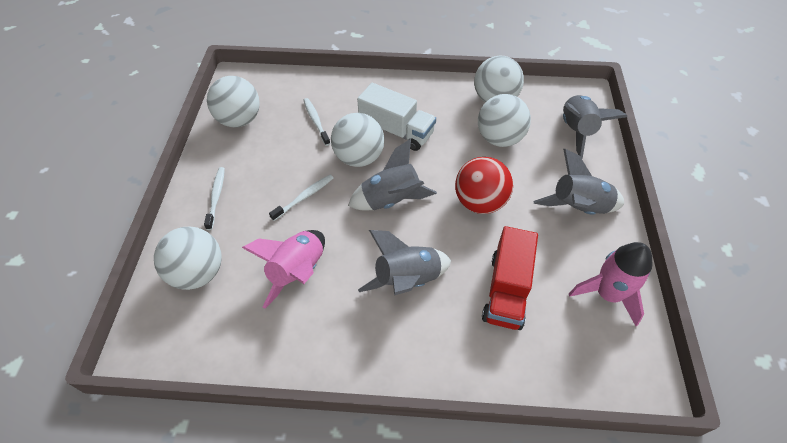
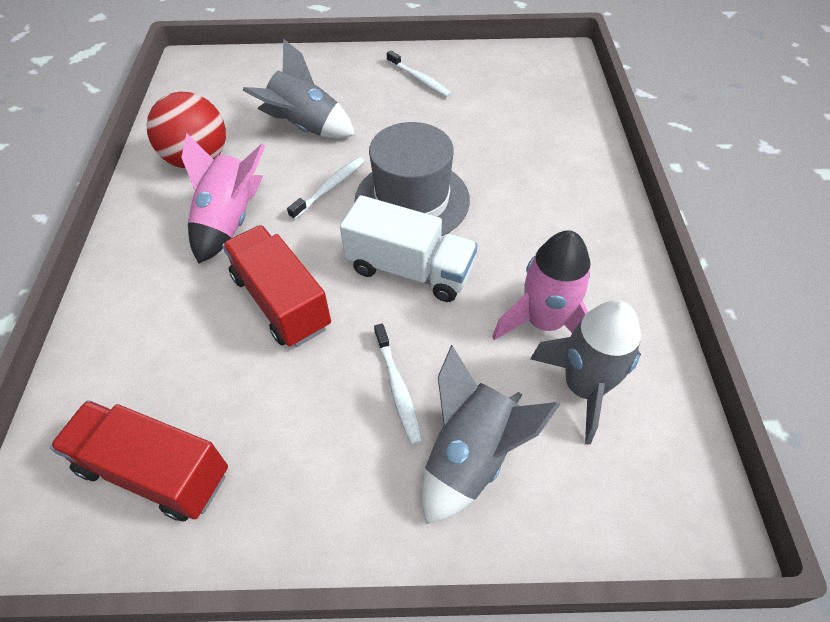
grey hat: 0 -> 1
grey rocket: 4 -> 3
red truck: 1 -> 2
white ball: 5 -> 0

